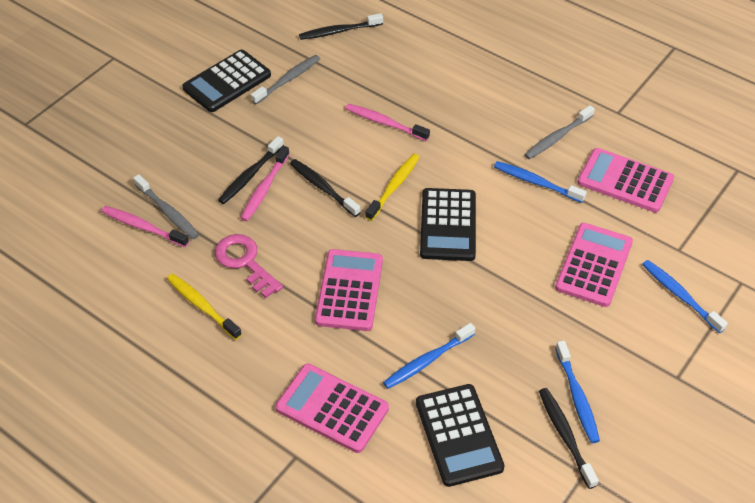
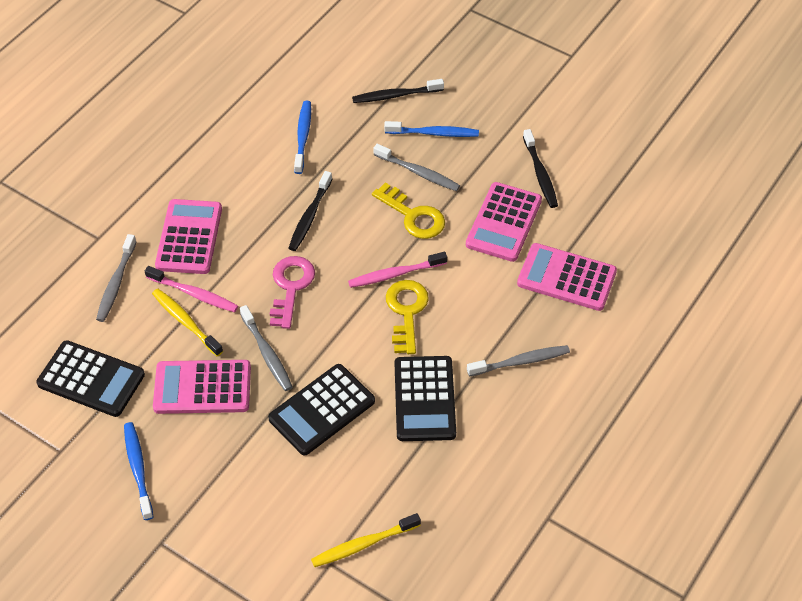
black toothbrush: 4 -> 3
blue toothbrush: 4 -> 3
grey toothbrush: 3 -> 4
pink toothbrush: 3 -> 2
yellow key: 0 -> 2

